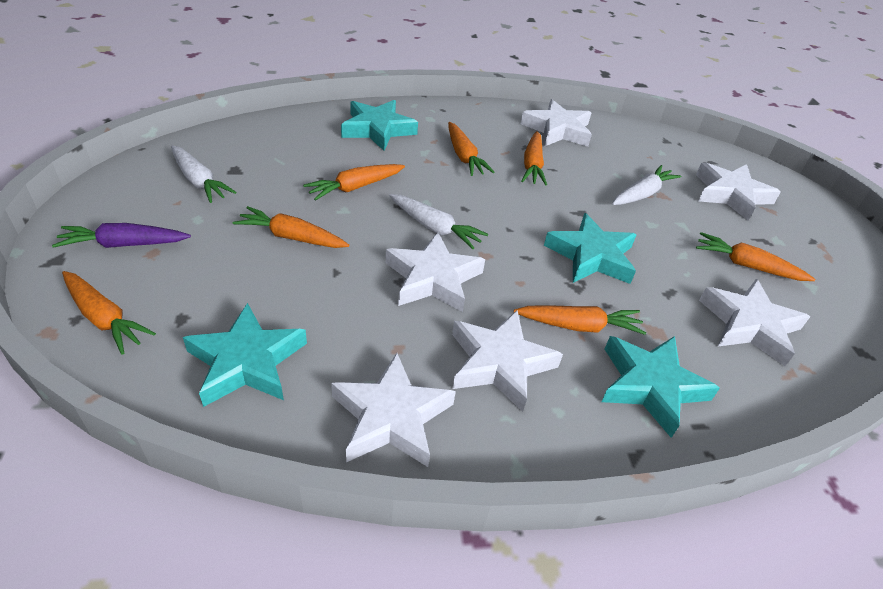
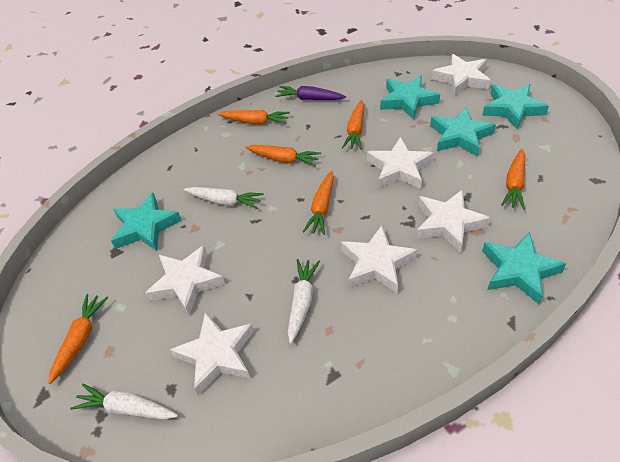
orange carrot: 7 -> 6
turquoise star: 4 -> 5

